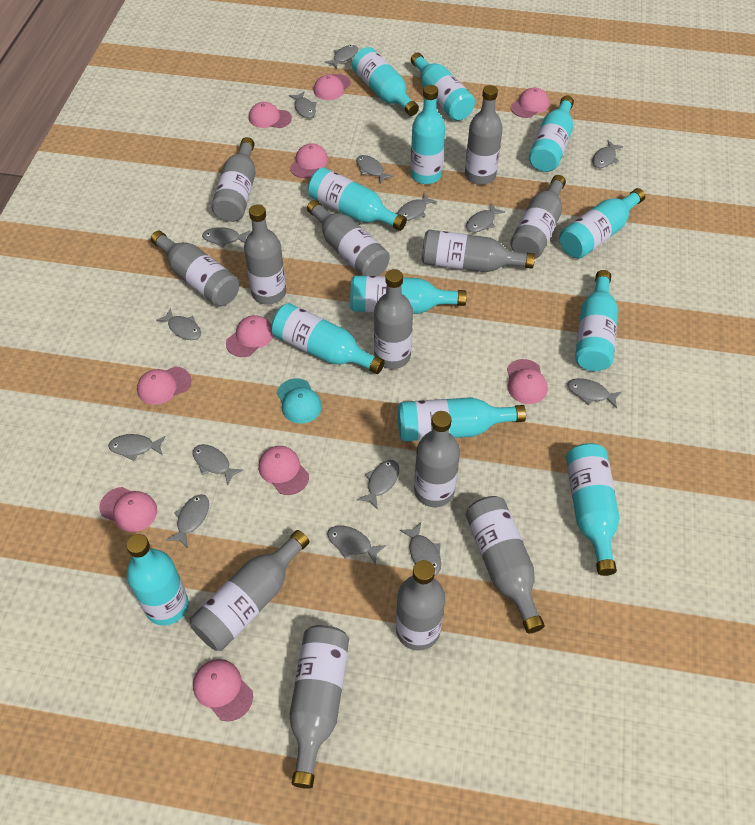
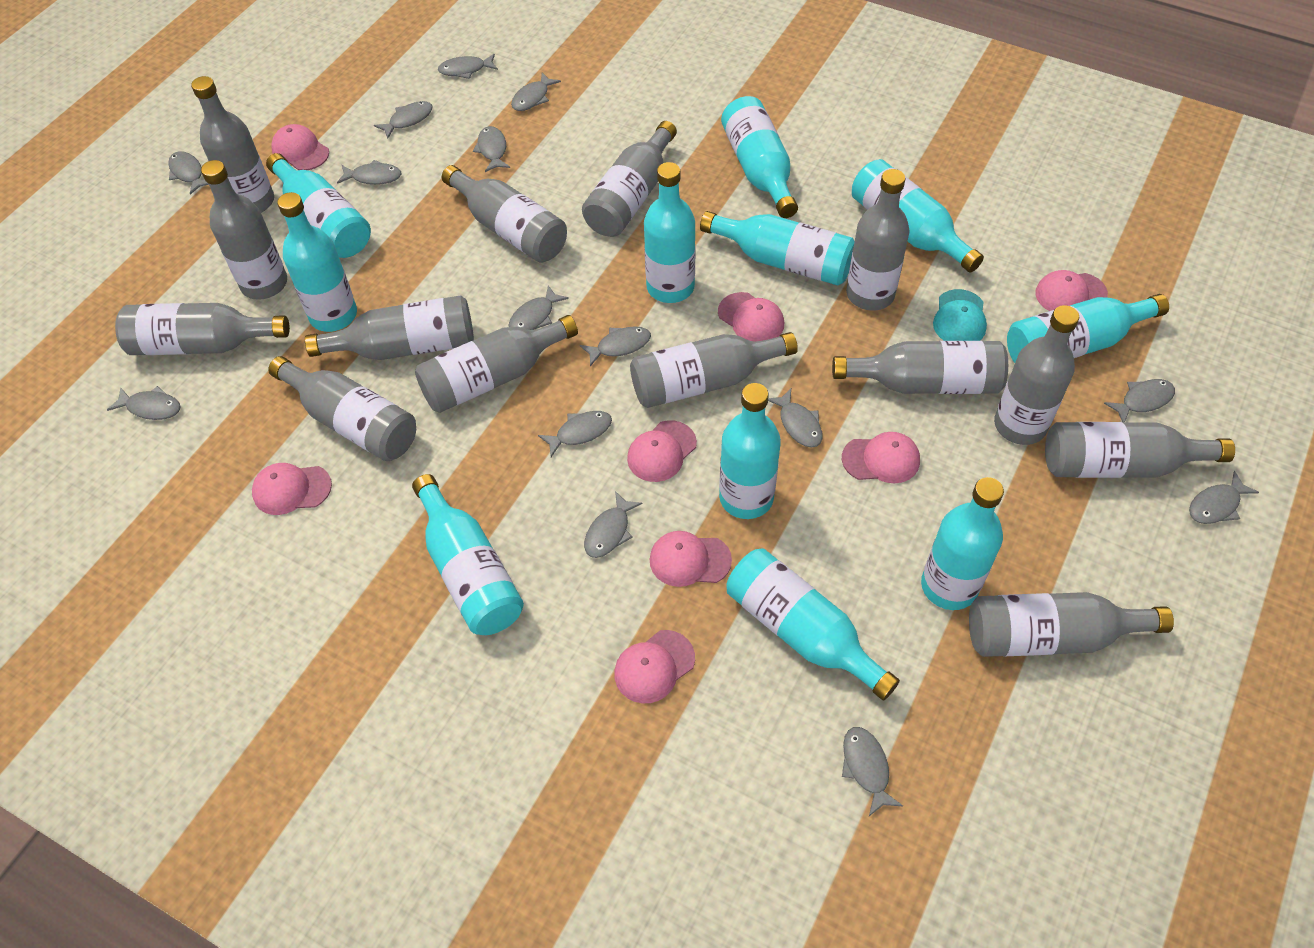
grey bottle: 13 -> 14
pink cap: 10 -> 8
turquoise bottle: 12 -> 11

